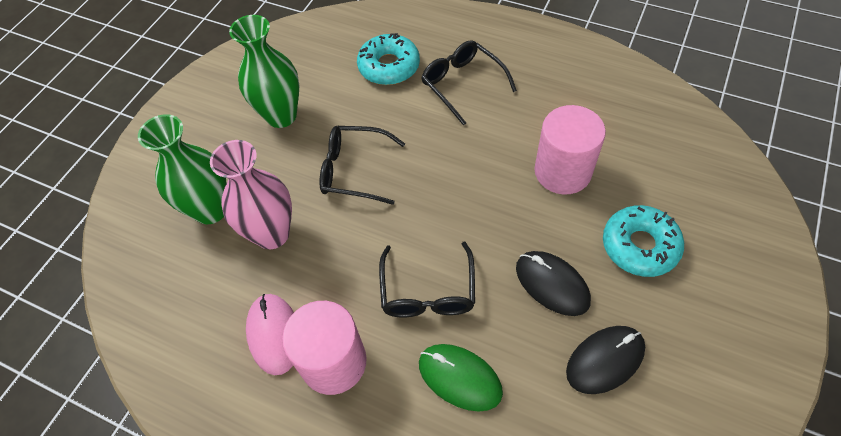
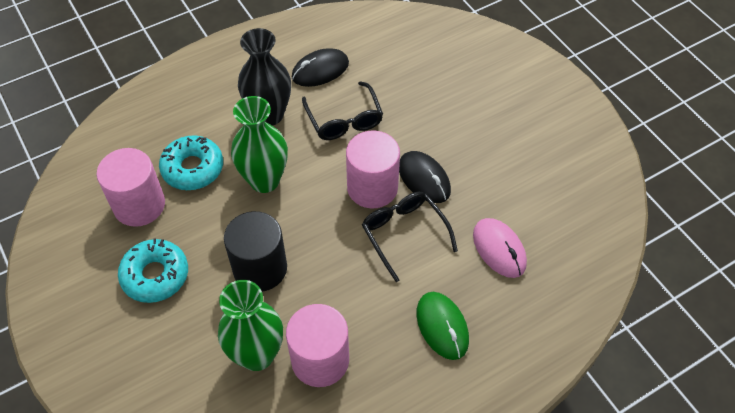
black cylinder: 0 -> 1
black glasses: 3 -> 2
black vase: 0 -> 1
pink cylinder: 2 -> 3
pink vase: 1 -> 0

